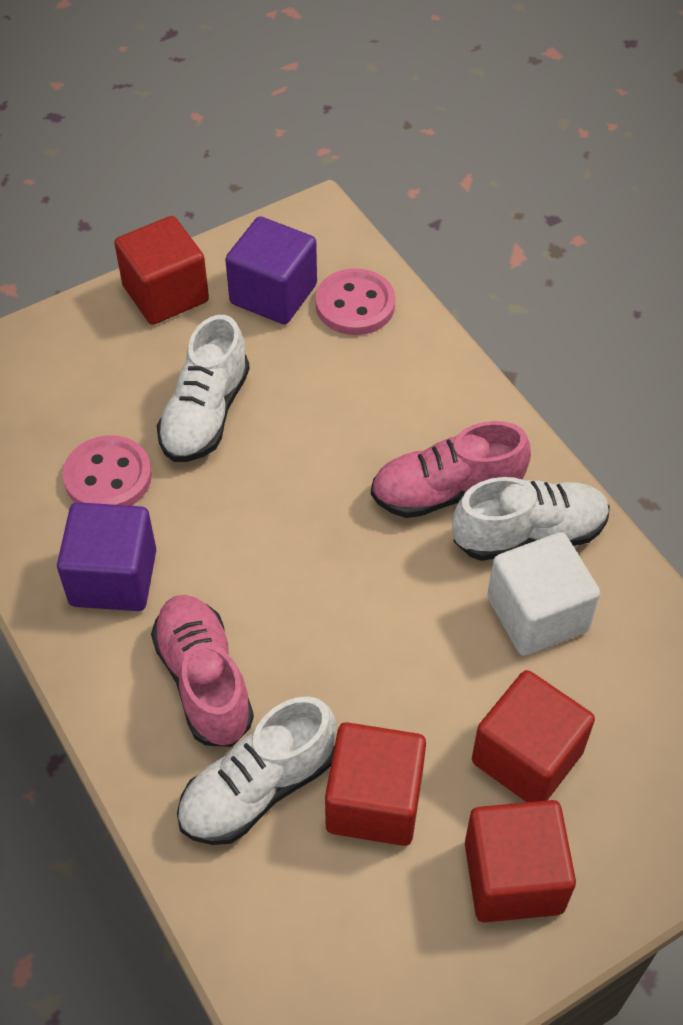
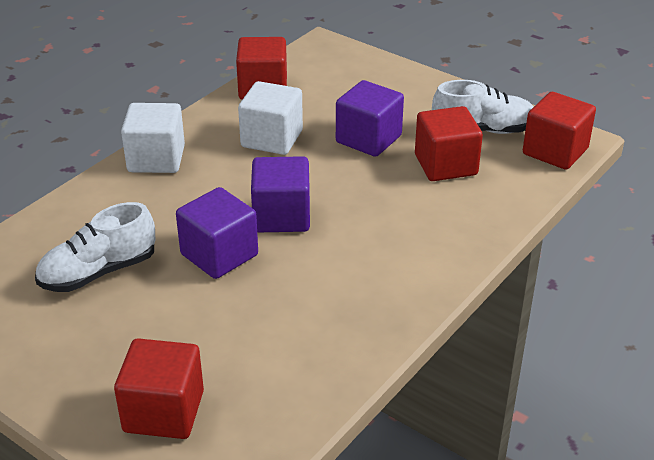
pink button: 2 -> 0
pink shoe: 2 -> 0
purple cube: 2 -> 3
white cube: 1 -> 2
white shoe: 3 -> 2

